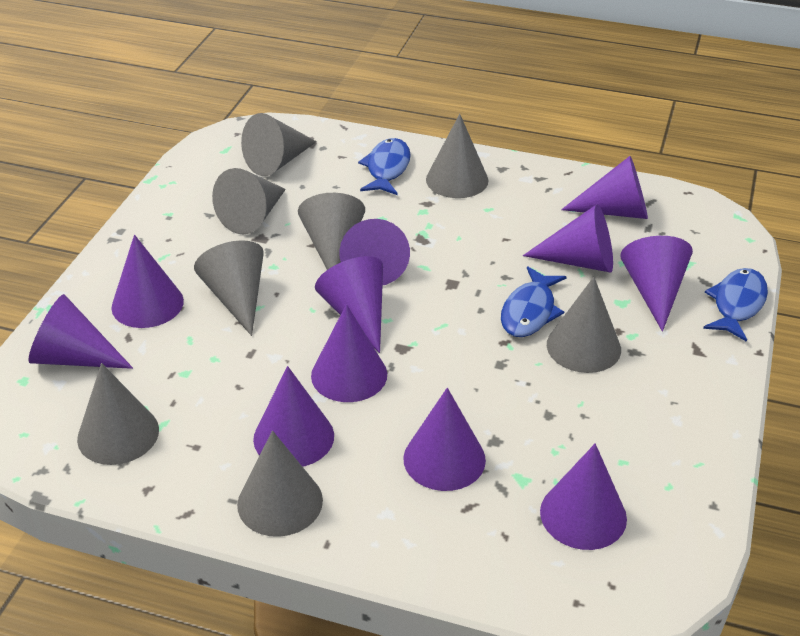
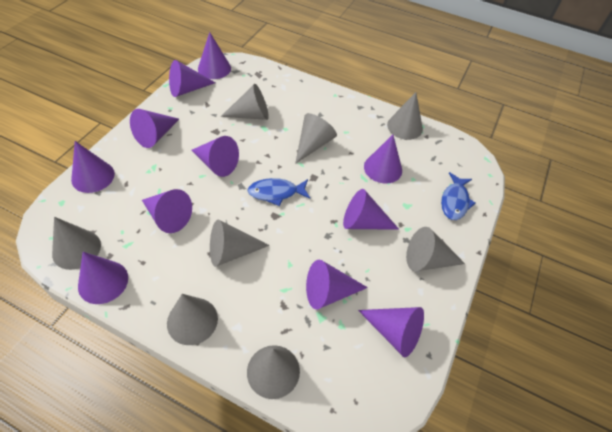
blue fish: 3 -> 2

